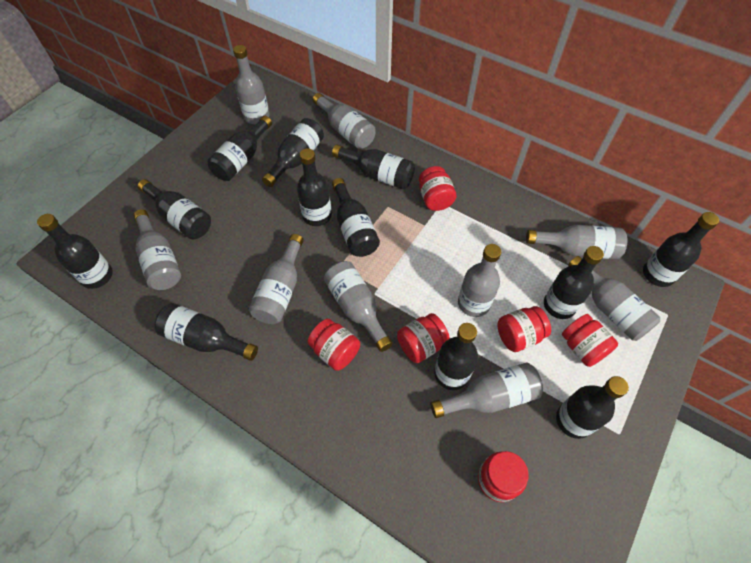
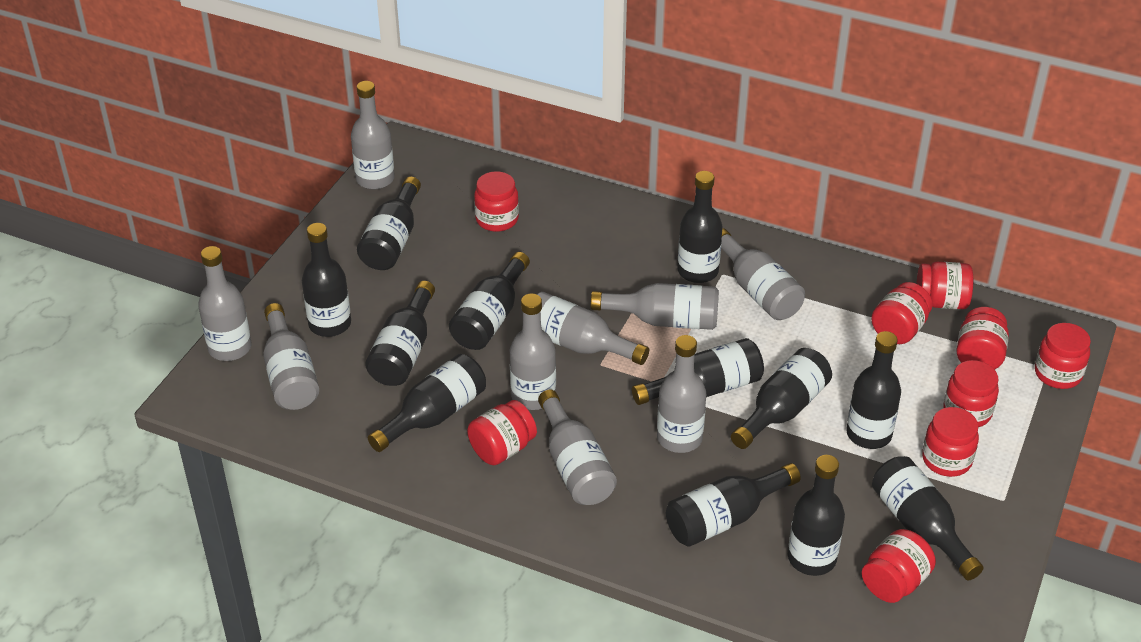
red jar: 6 -> 9

